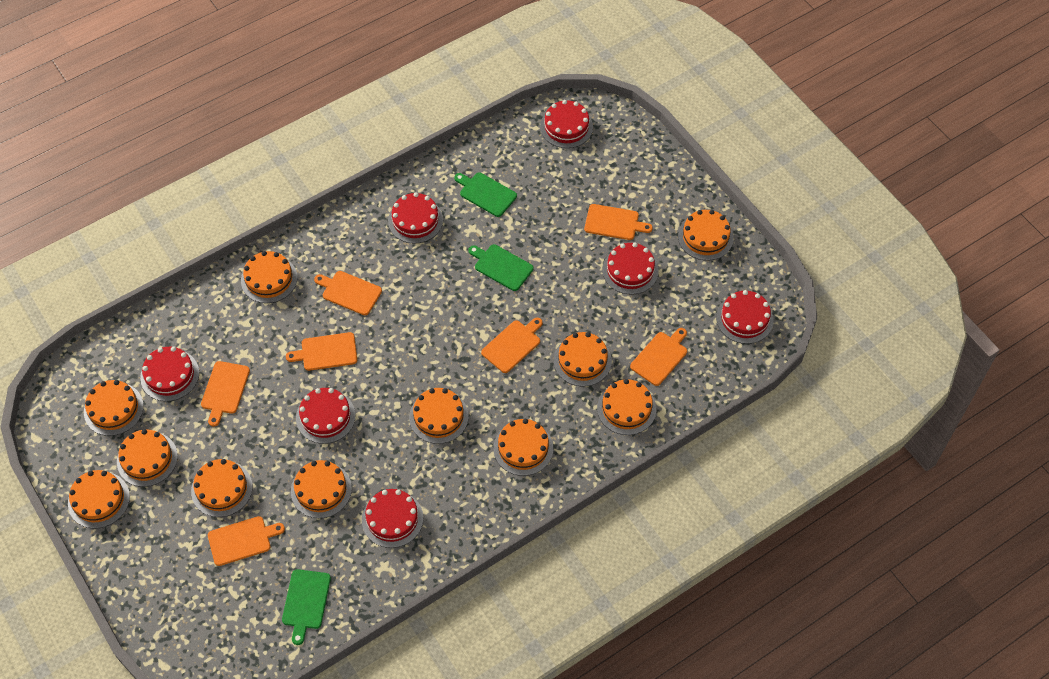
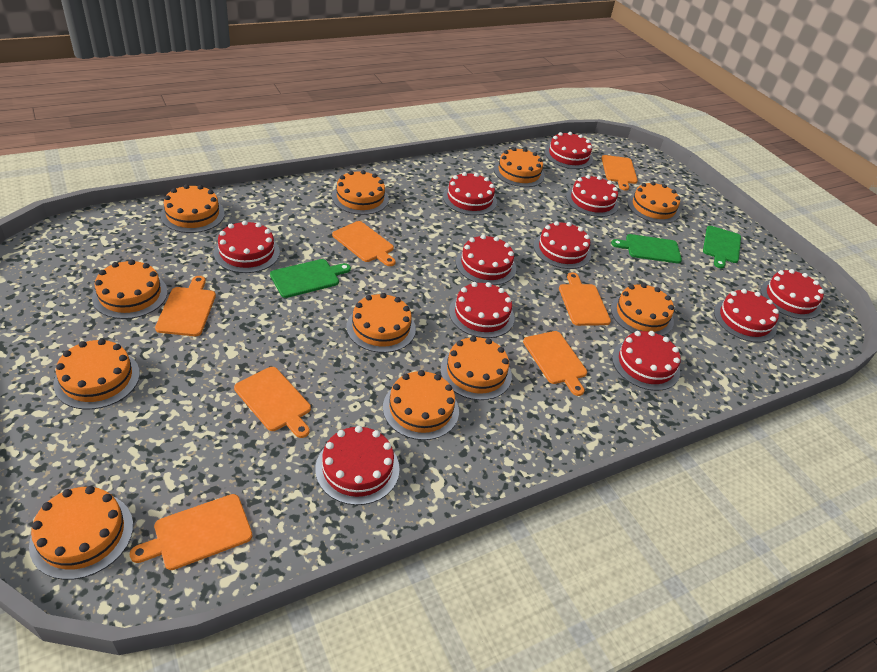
red cake: 7 -> 11

